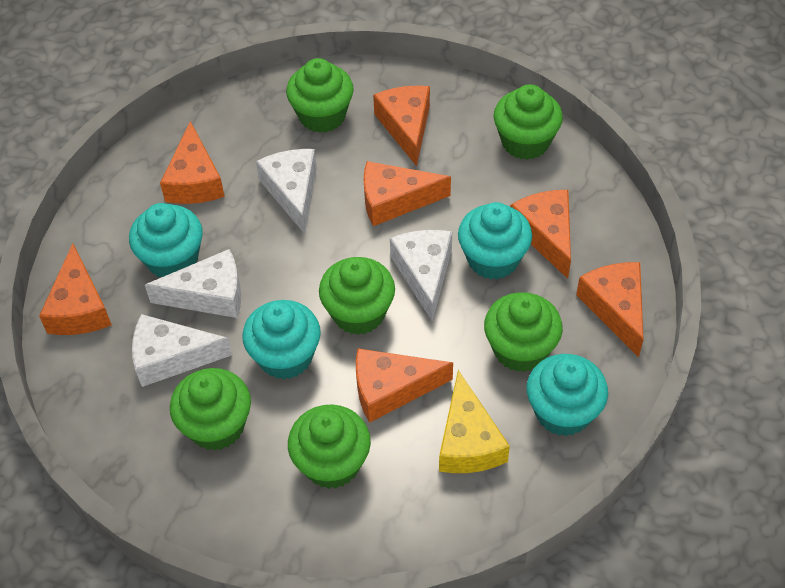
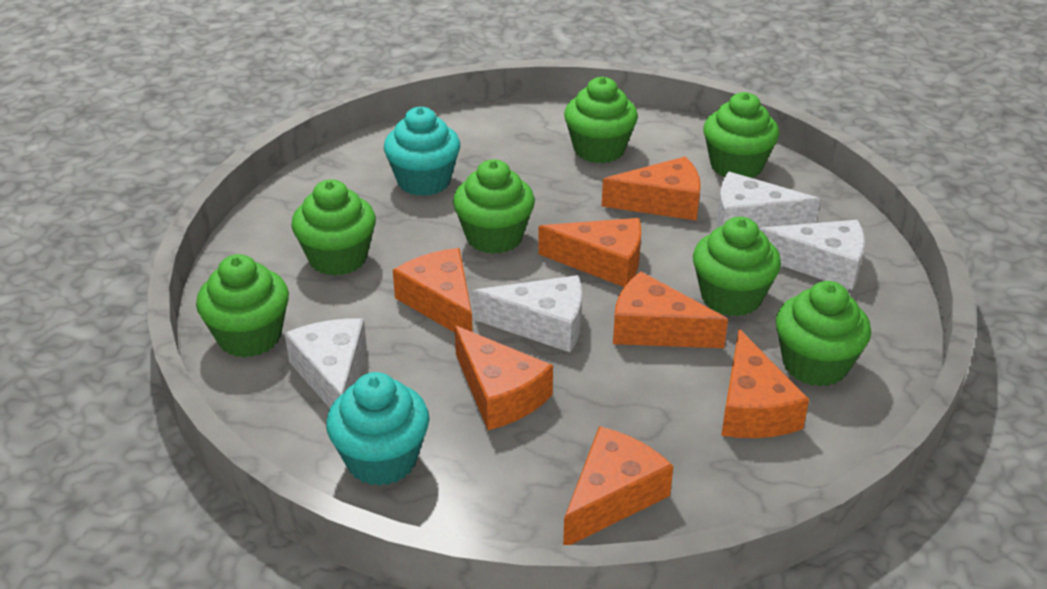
green cupcake: 6 -> 7
turquoise cupcake: 4 -> 2
yellow cheese: 1 -> 0

